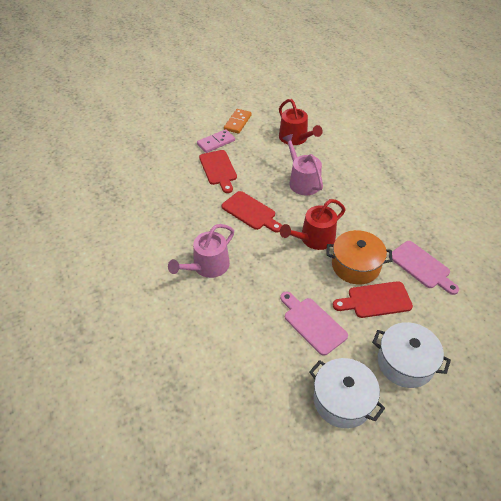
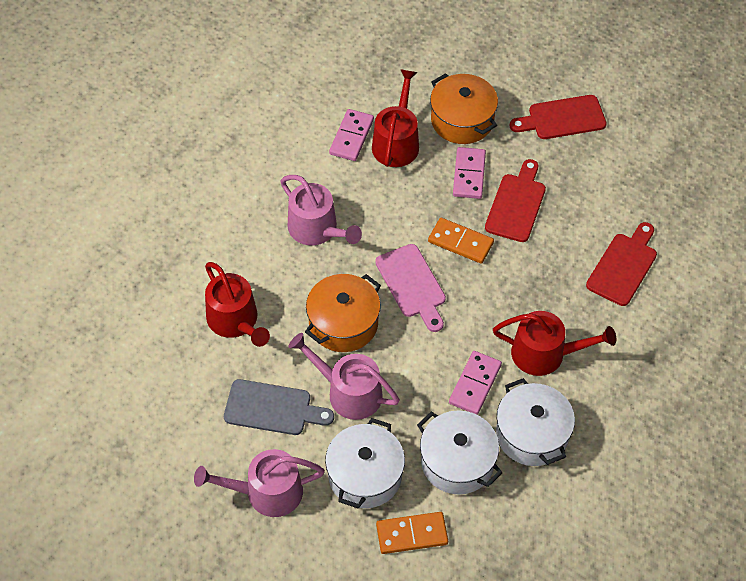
grey cutting board: 0 -> 1
orange domino: 1 -> 2
orange pot: 1 -> 2
pink cutting board: 2 -> 1
pink domino: 1 -> 3
pink watering can: 2 -> 3
red watering can: 2 -> 3
white pot: 2 -> 3

